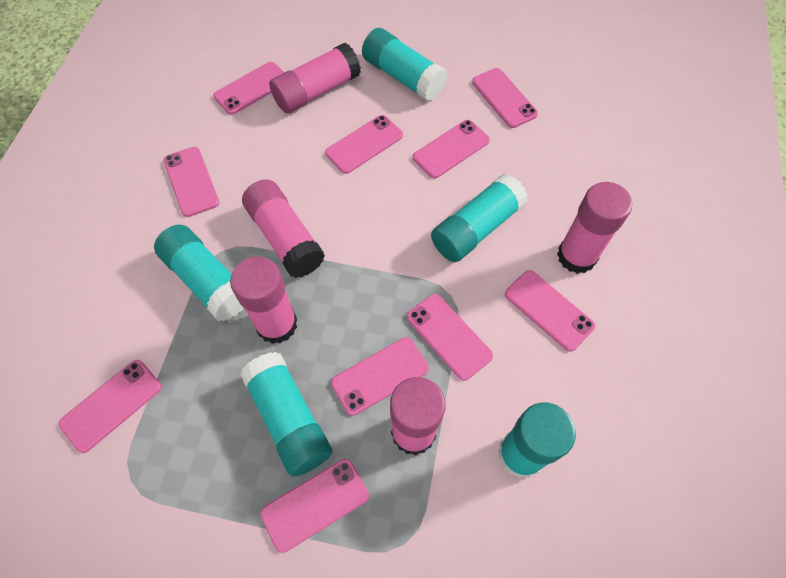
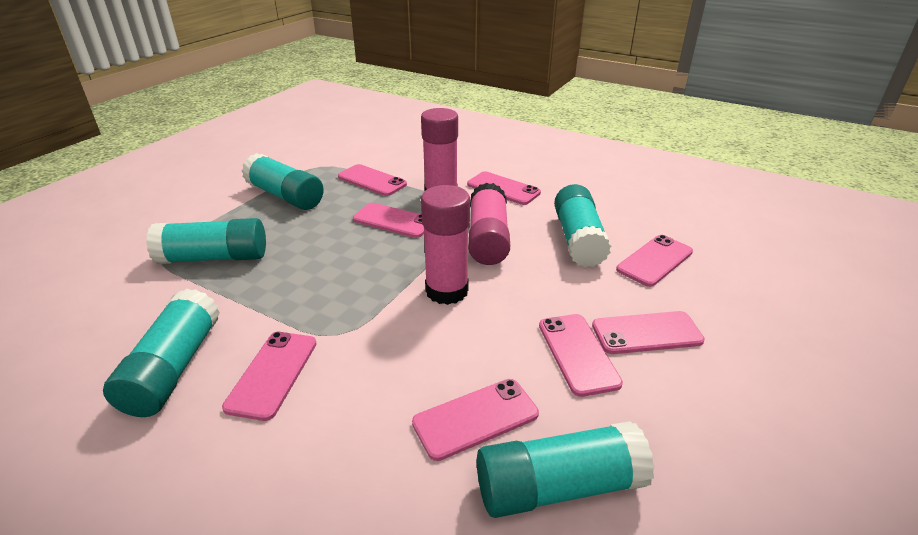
pink glue stick: 5 -> 3
pink phone: 10 -> 8

